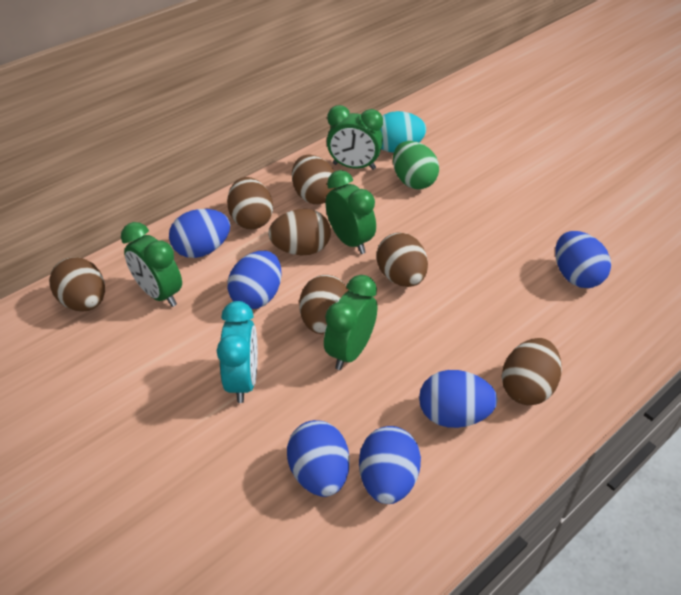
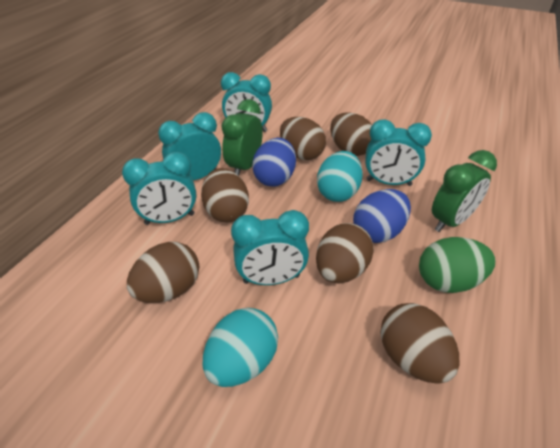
blue egg: 6 -> 2
brown egg: 7 -> 6
green clock: 4 -> 2
turquoise clock: 1 -> 5
turquoise egg: 1 -> 2

